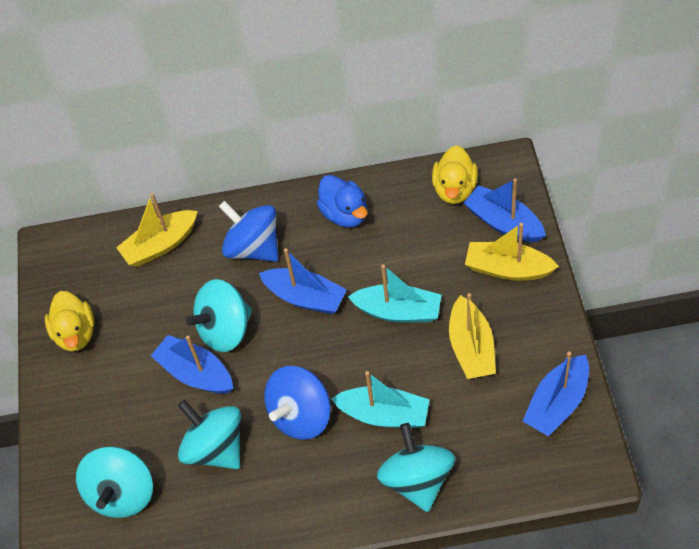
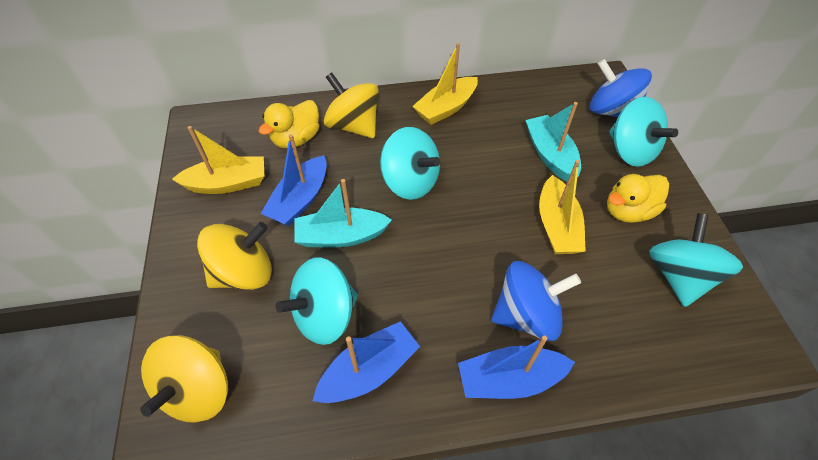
blue boat: 4 -> 3
blue duck: 1 -> 0
yellow spinning top: 0 -> 3

